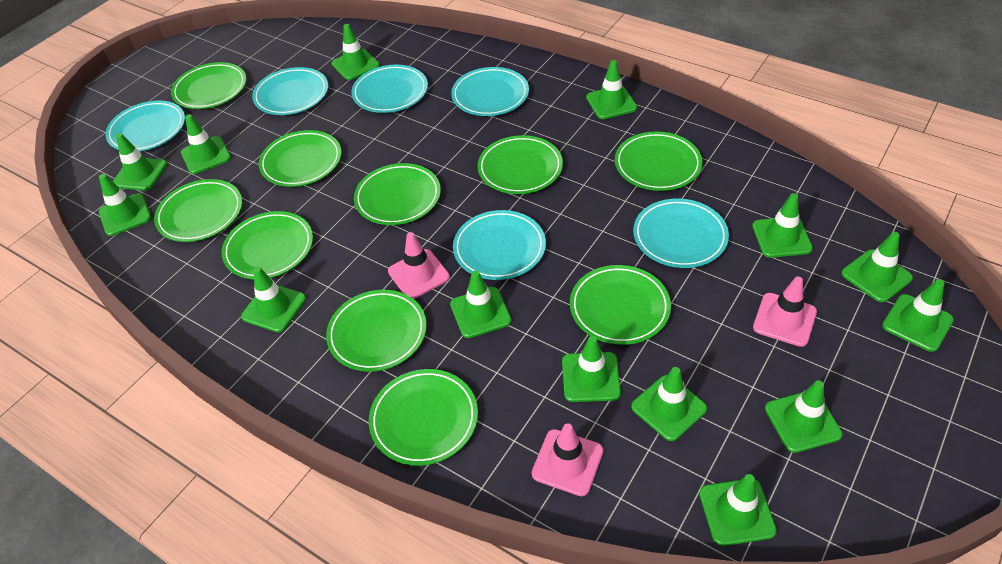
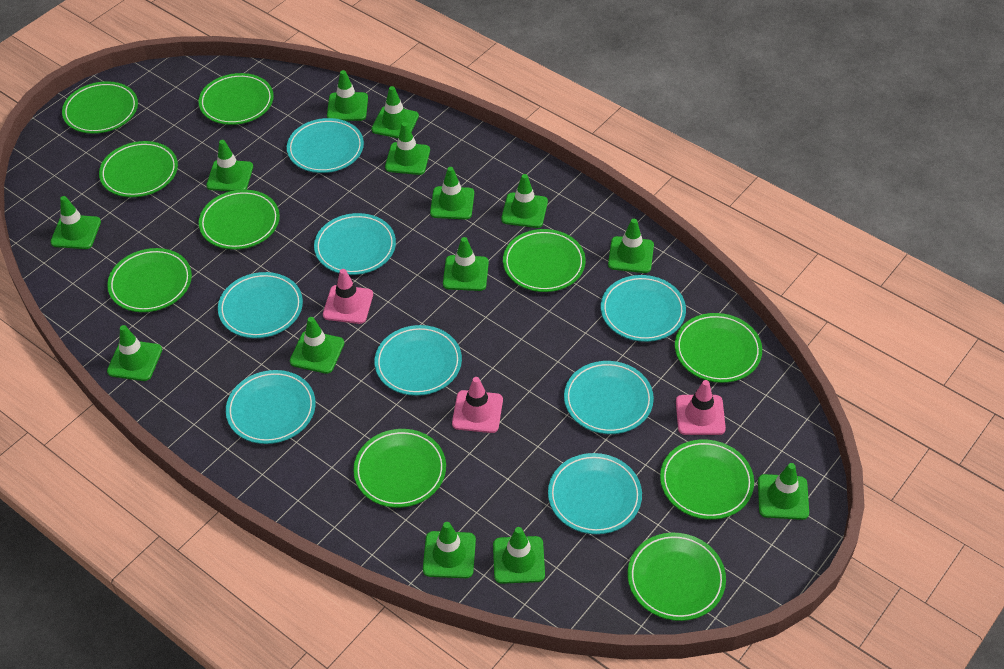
turquoise plate: 6 -> 8

